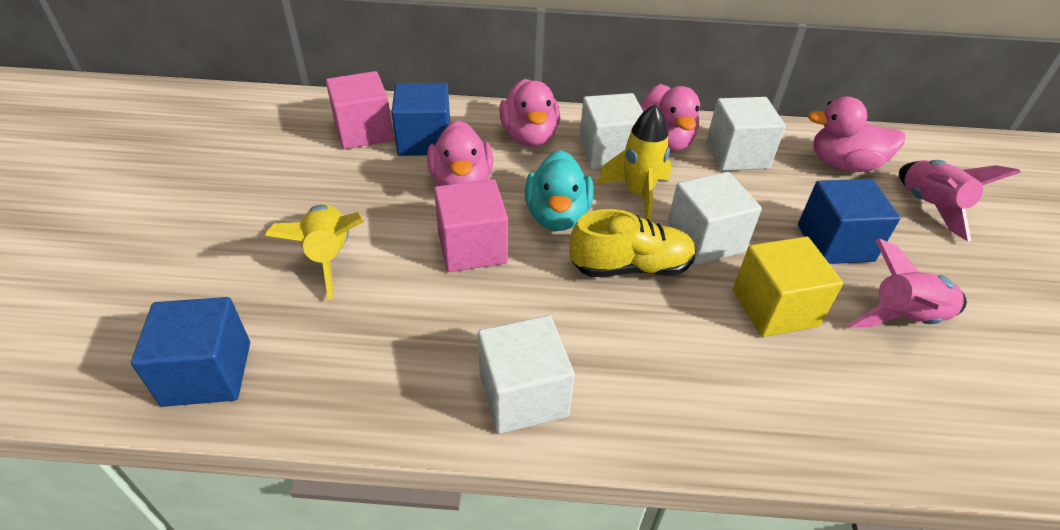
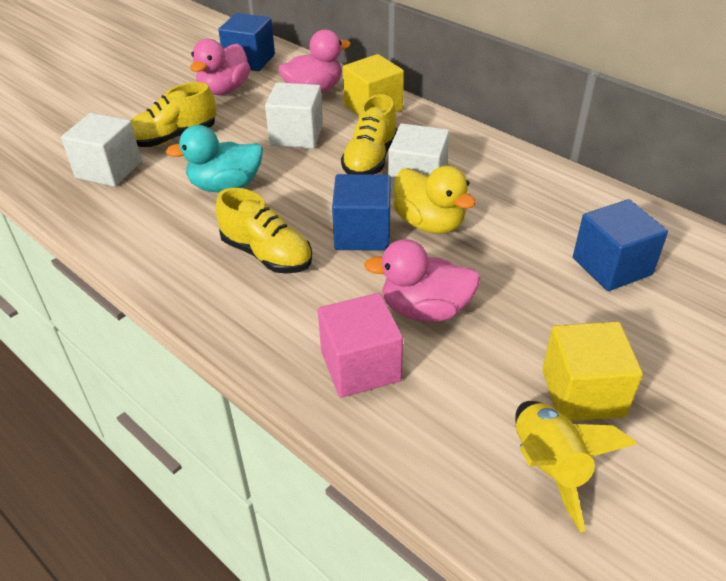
pink cube: 2 -> 1
pink duck: 4 -> 3
pink rocket: 2 -> 0
white cube: 4 -> 3
yellow cube: 1 -> 2
yellow duck: 0 -> 1
yellow rocket: 2 -> 1
yellow shoe: 1 -> 3

